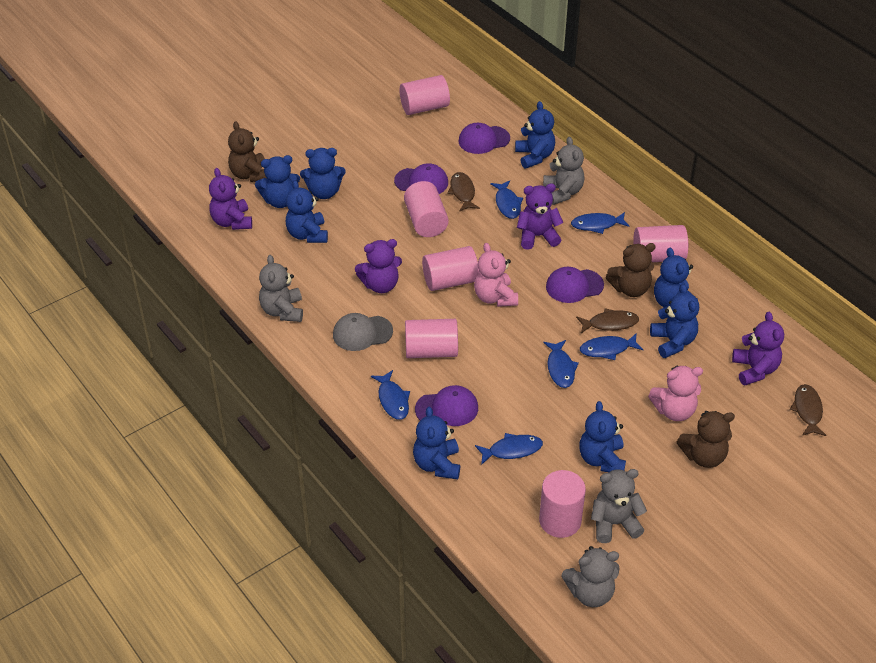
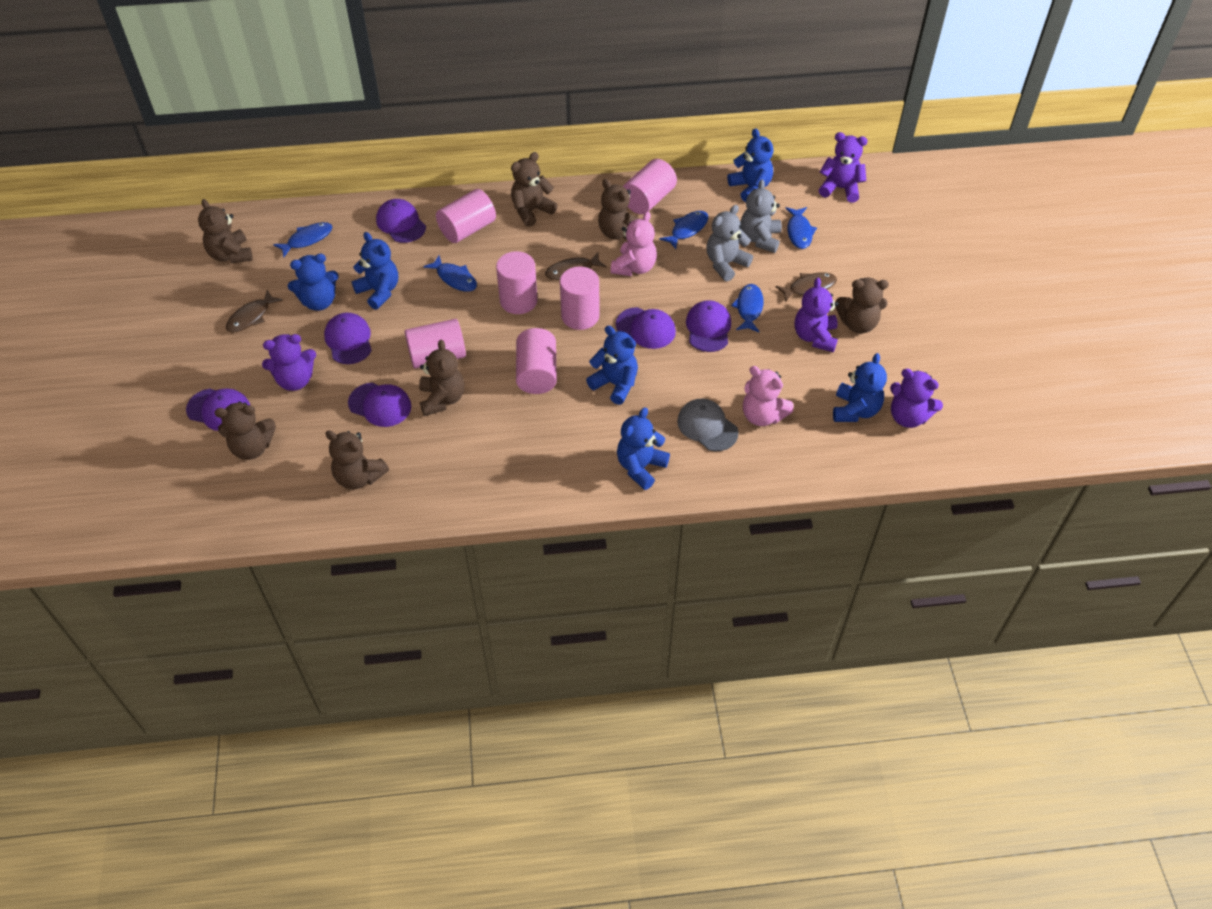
blue fish: 6 -> 5
blue teddy bear: 8 -> 6
brown teddy bear: 3 -> 7
grey teddy bear: 4 -> 2
purple cap: 4 -> 6

